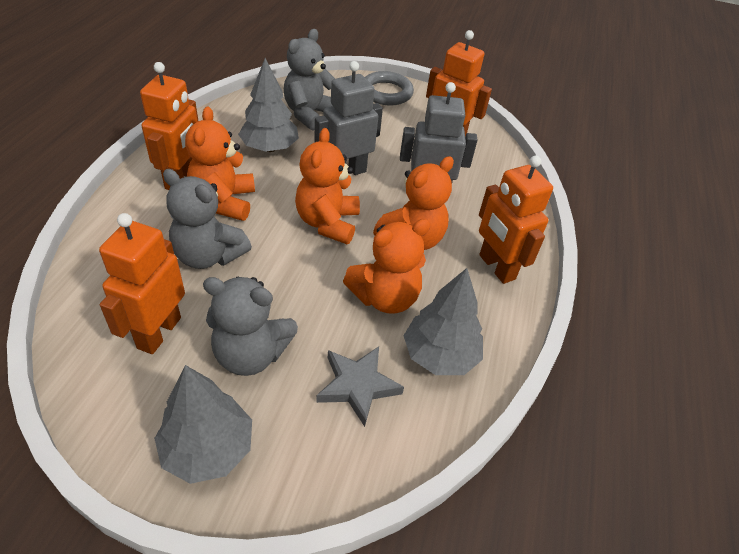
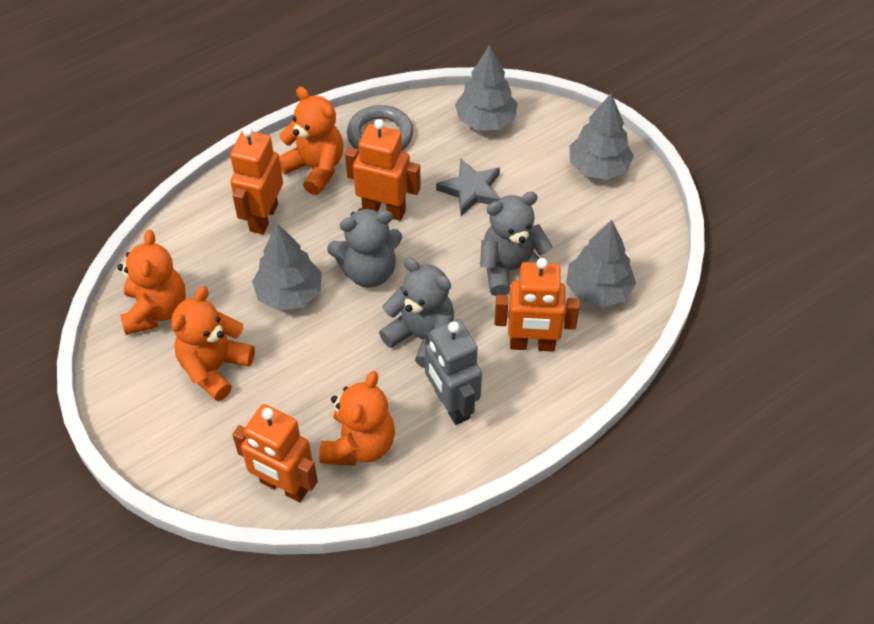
grey robot: 2 -> 1
grey tree: 3 -> 4

